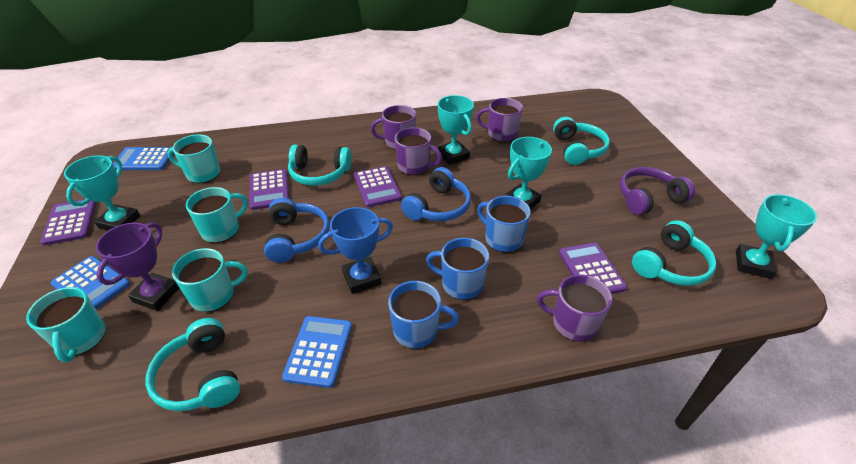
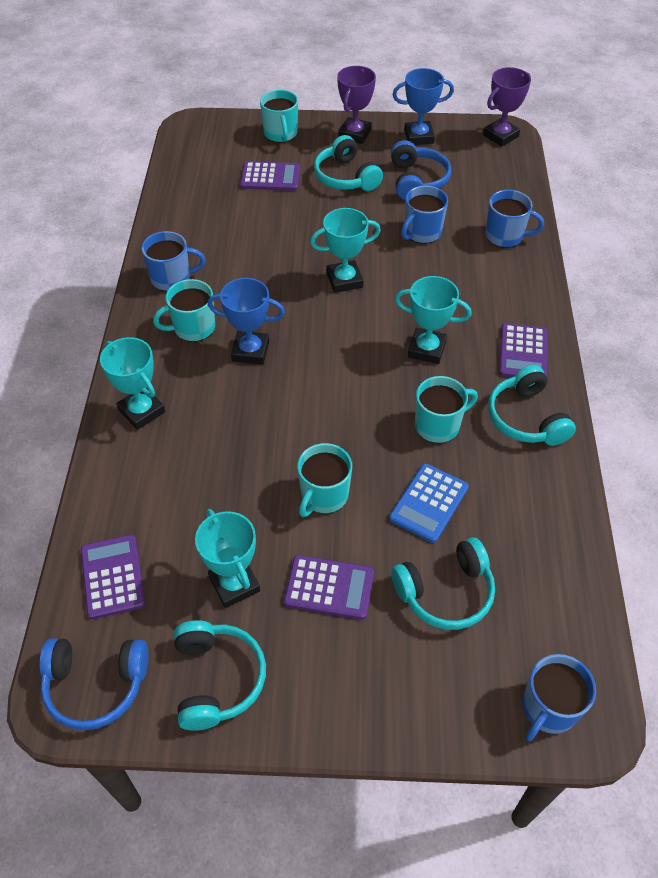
blue calculator: 3 -> 1
blue mug: 3 -> 4
blue trophy: 1 -> 2
purple headphones: 1 -> 0
purple mug: 4 -> 0
purple trophy: 1 -> 2

